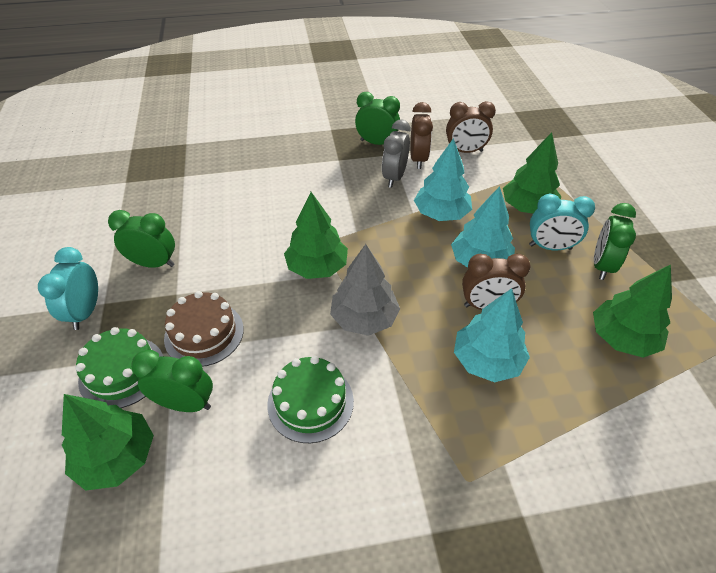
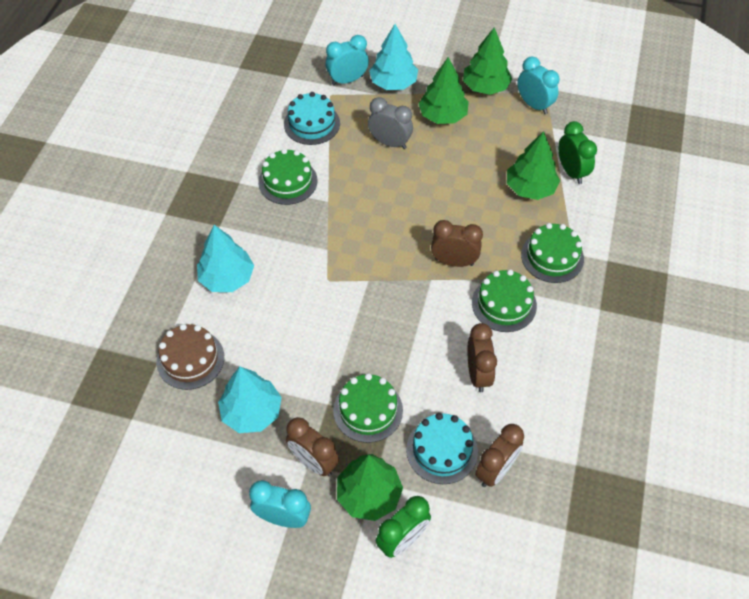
brown clock: 3 -> 4
green cake: 2 -> 4
green clock: 4 -> 2
grey tree: 1 -> 0
turquoise cake: 0 -> 2
turquoise clock: 2 -> 3

